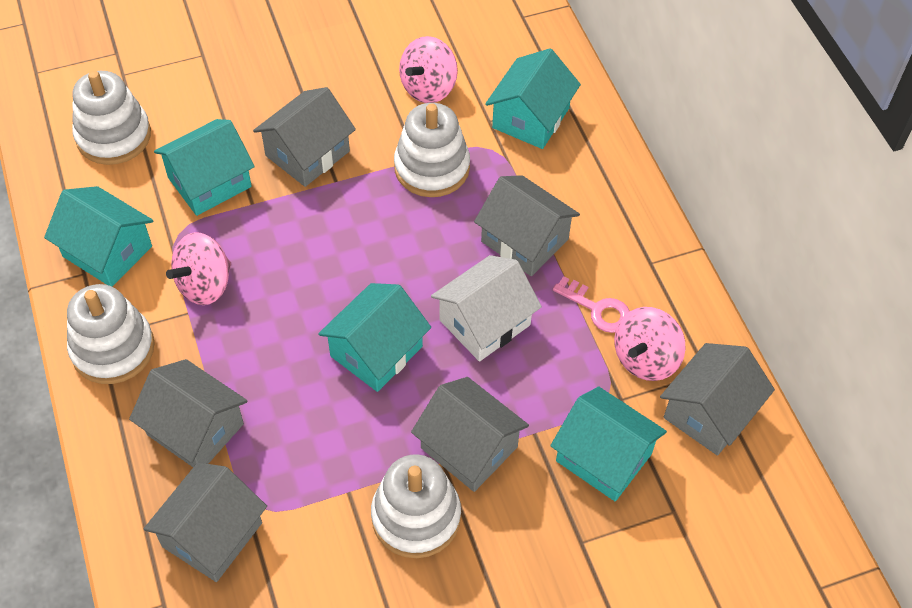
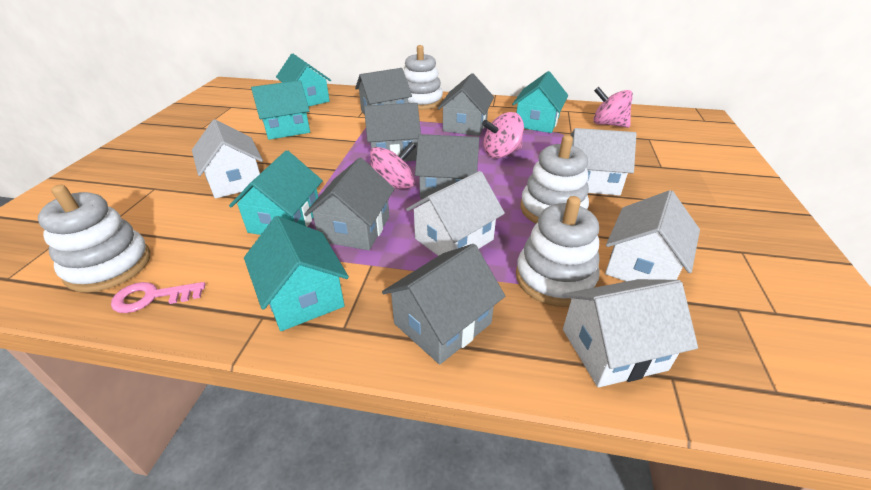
white house: 1 -> 5

